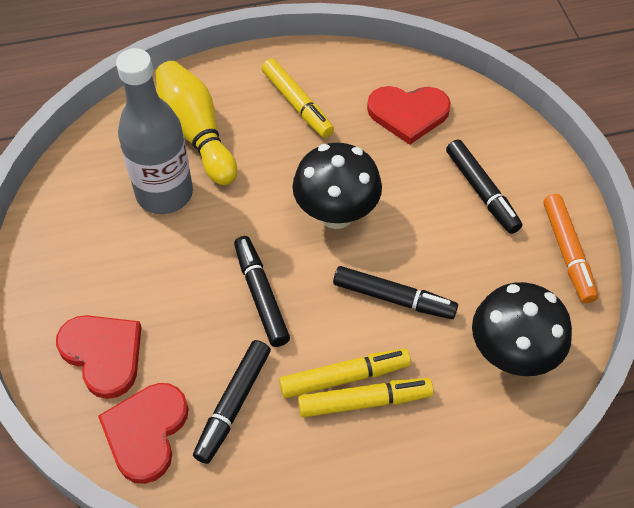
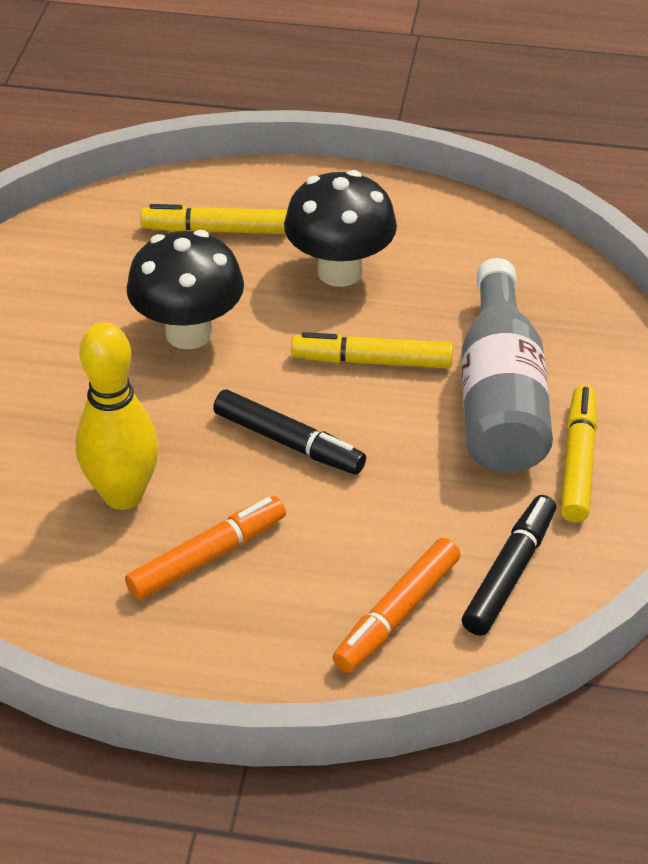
black marker: 4 -> 2
orange marker: 1 -> 2
red heart: 3 -> 0

